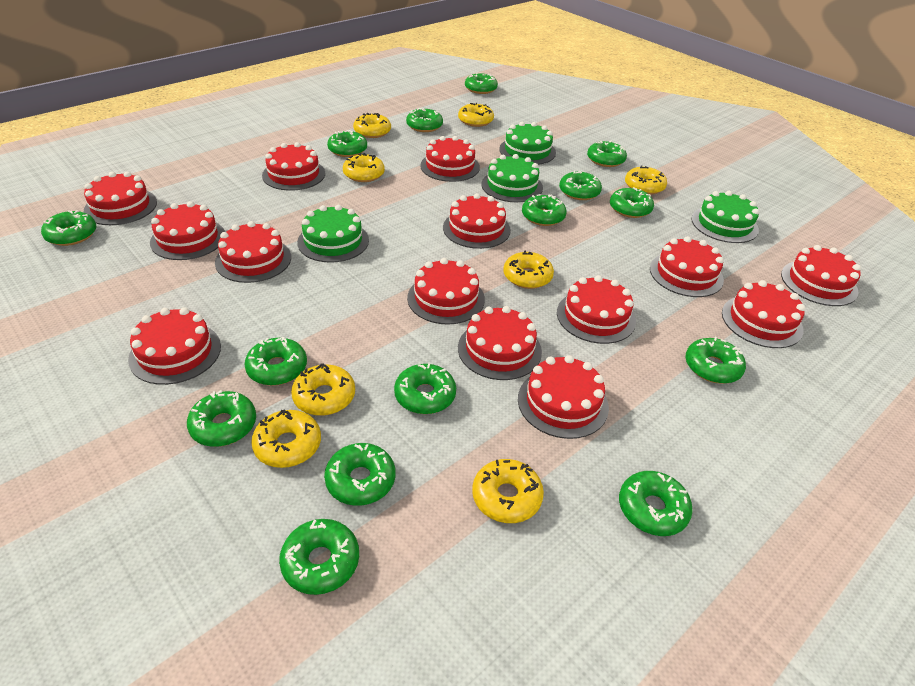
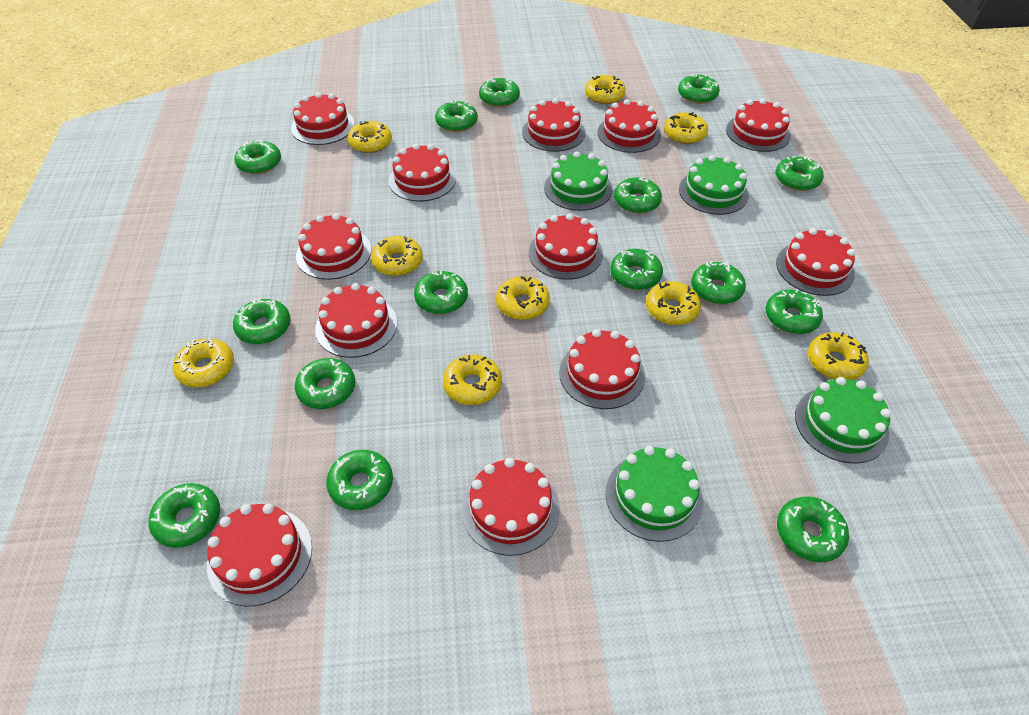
red cake: 14 -> 12
yellow donut: 8 -> 9

